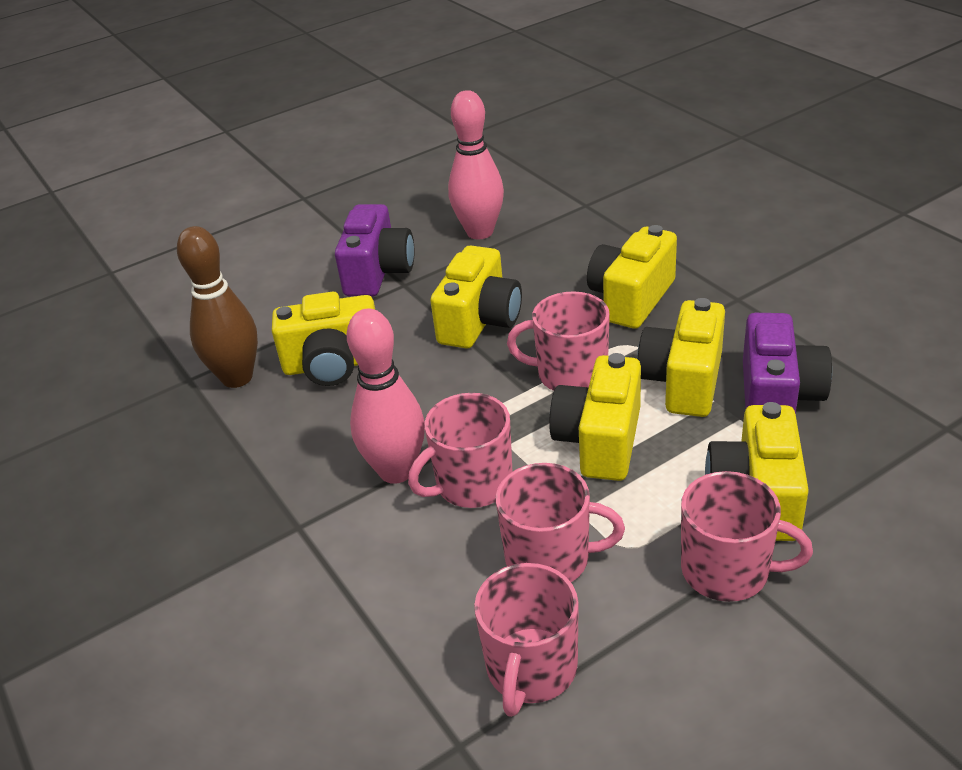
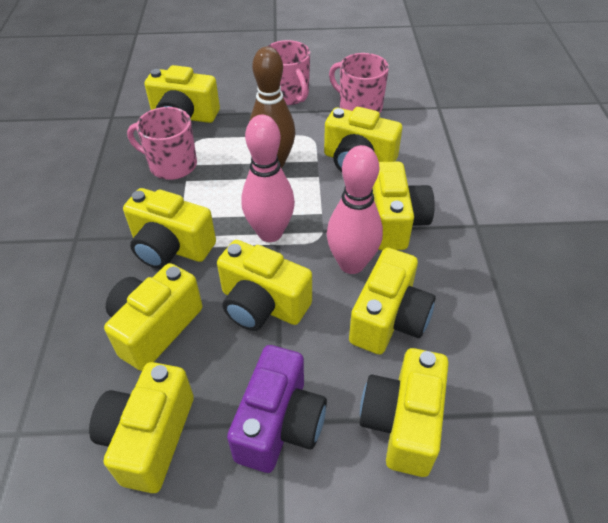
pink mug: 5 -> 3
purple camera: 2 -> 1
yellow camera: 6 -> 9

